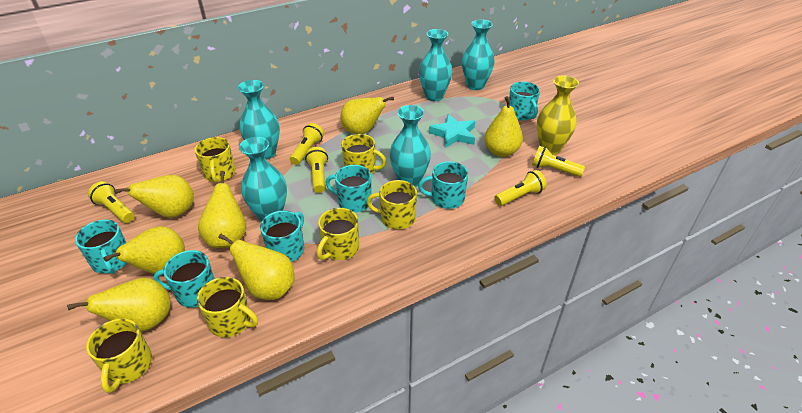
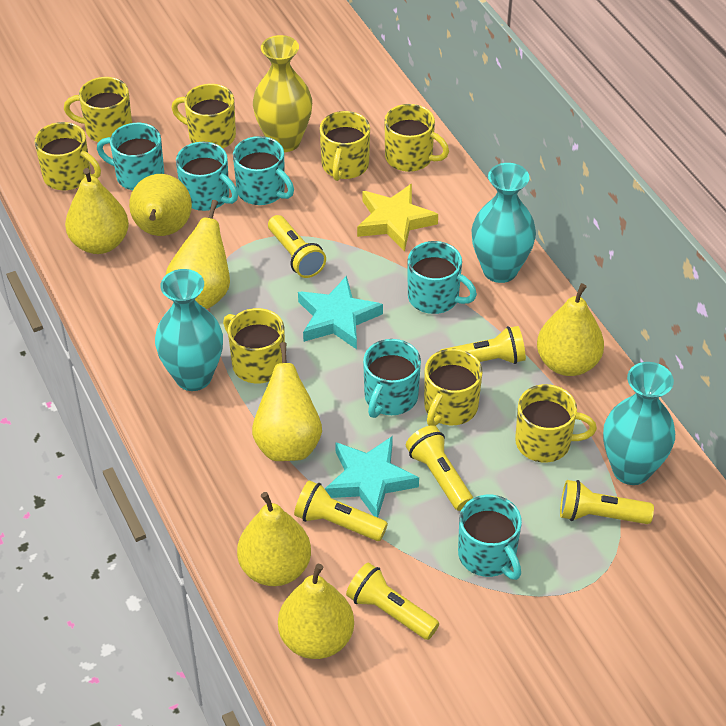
turquoise star: 1 -> 2
turquoise vase: 5 -> 3
yellow flashlight: 5 -> 6
yellow mug: 6 -> 8
yellow star: 0 -> 1

